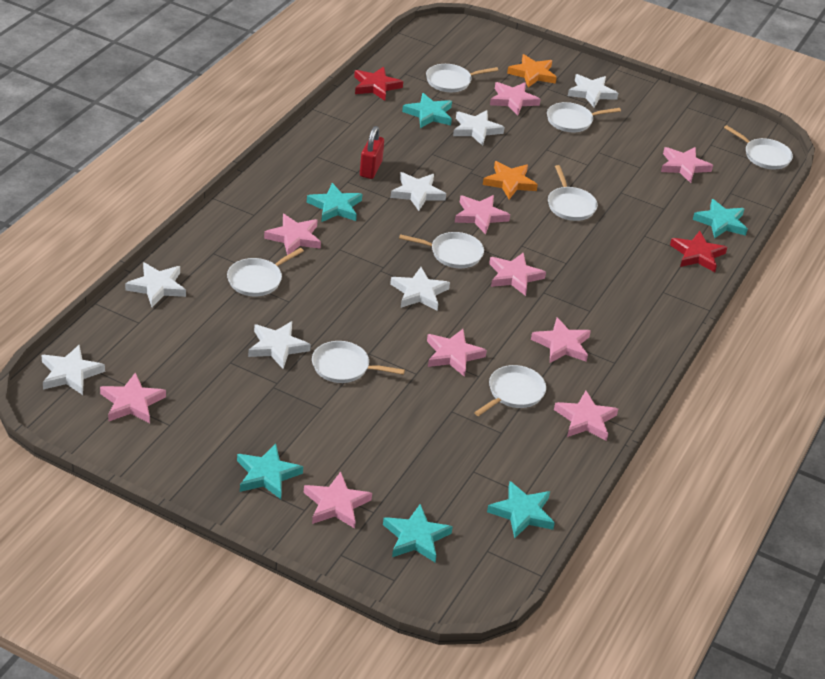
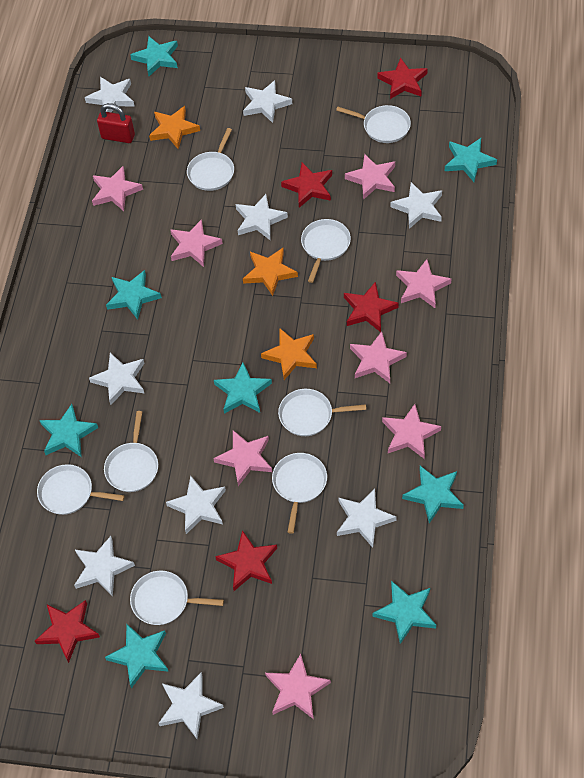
orange star: 2 -> 3
pink star: 10 -> 8
red star: 2 -> 5
turquoise star: 6 -> 8
white star: 7 -> 9

